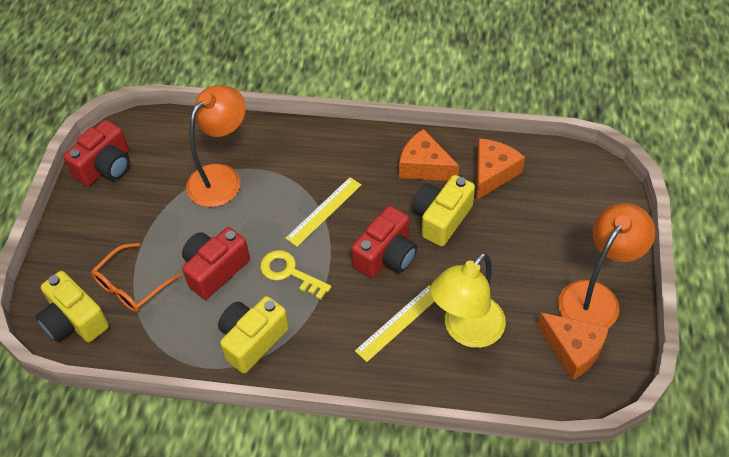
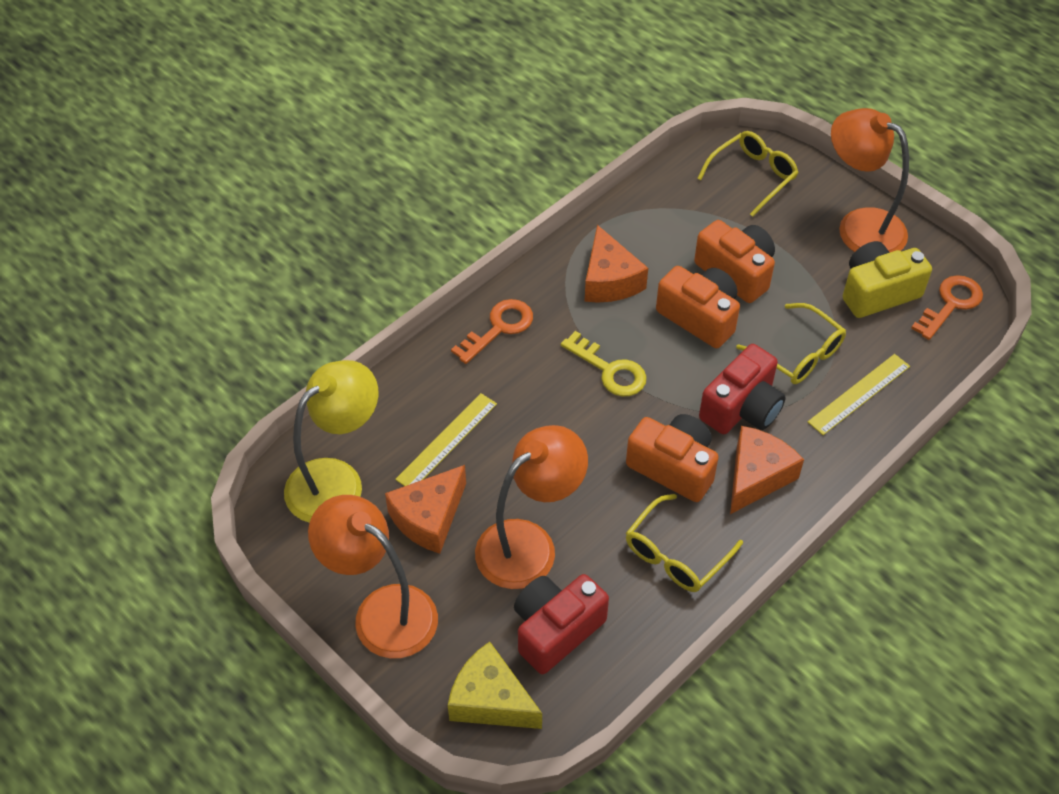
orange camera: 0 -> 3
orange glasses: 1 -> 0
orange key: 0 -> 2
orange lamp: 2 -> 3
red camera: 3 -> 2
yellow camera: 3 -> 1
yellow cheese: 0 -> 1
yellow glasses: 0 -> 3

